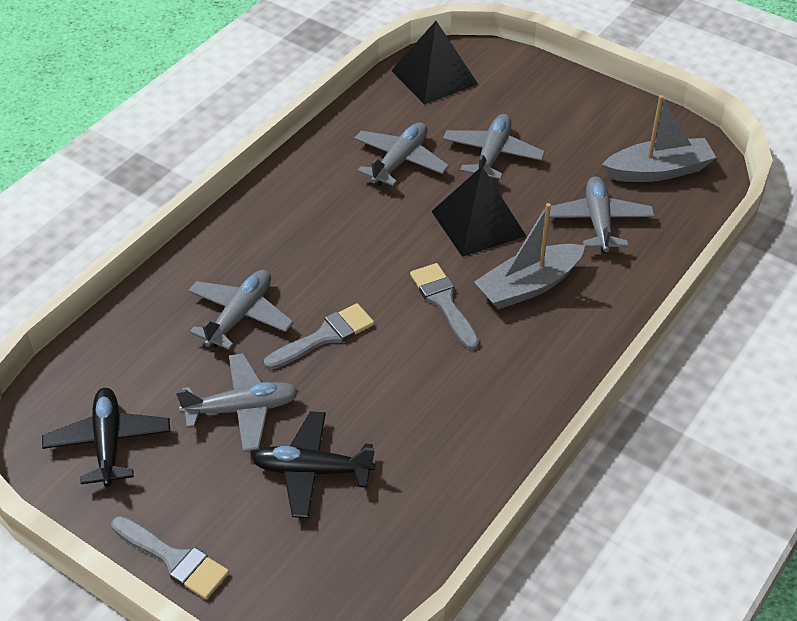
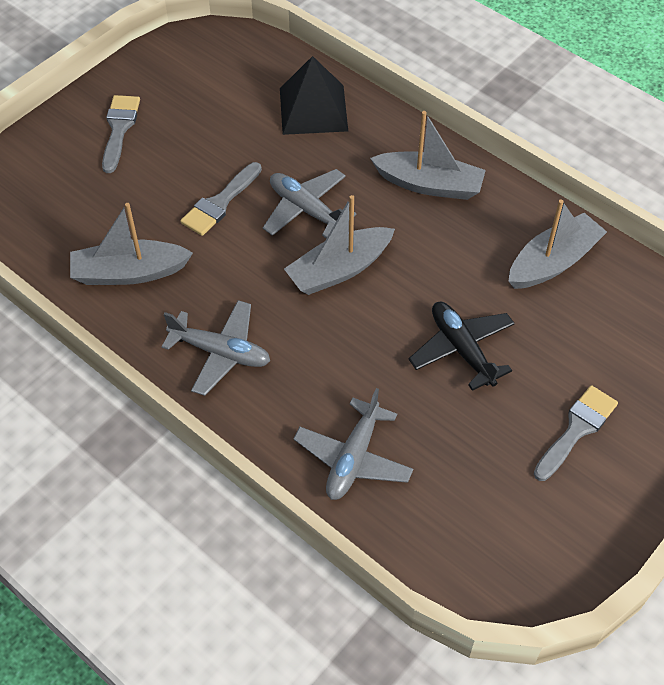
black plane: 2 -> 1
black pyramid: 2 -> 1
grey boat: 2 -> 4
grey plane: 5 -> 3

